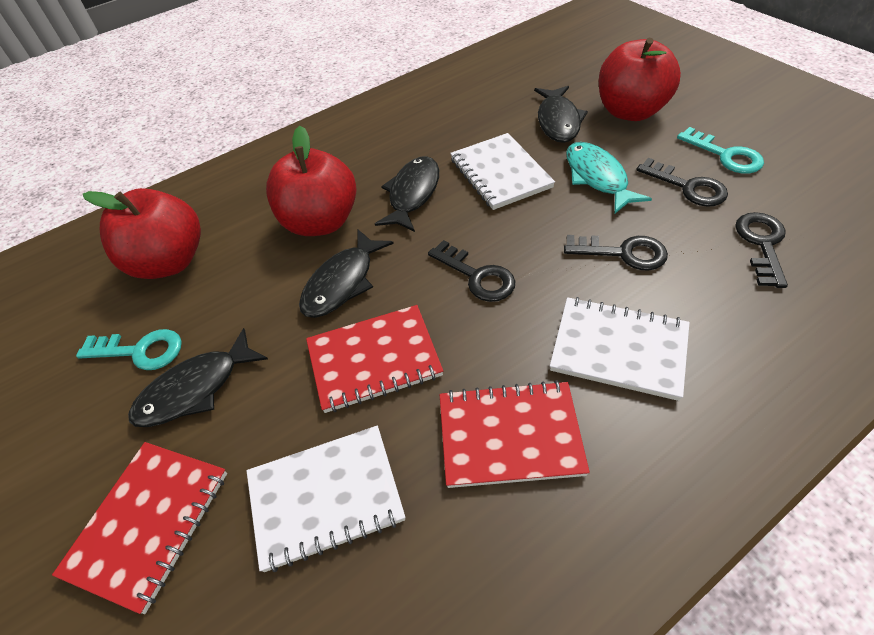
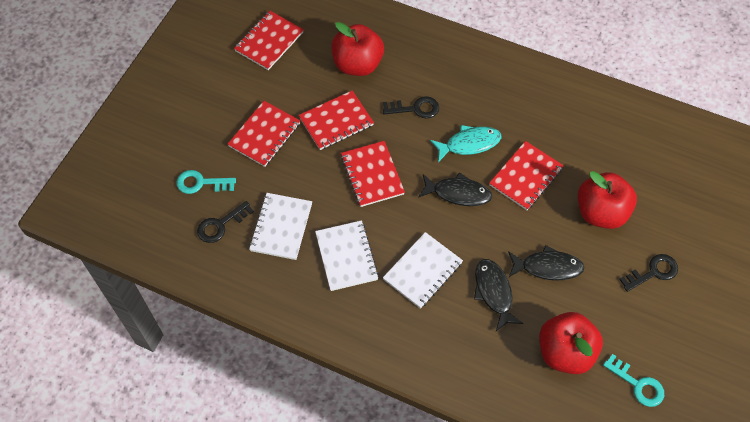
black fish: 4 -> 3
black key: 4 -> 3
red notebook: 3 -> 5

